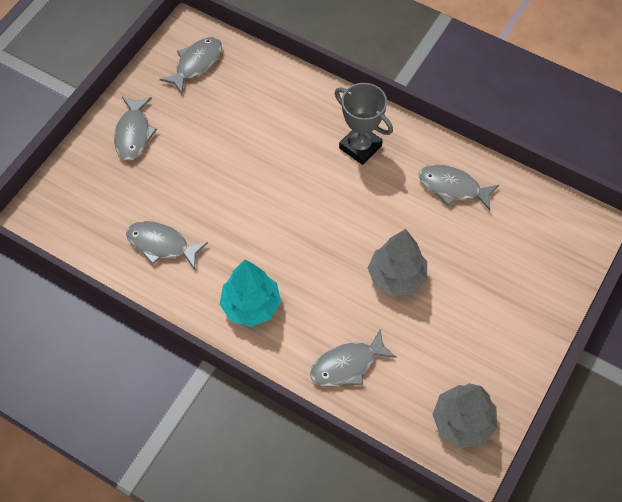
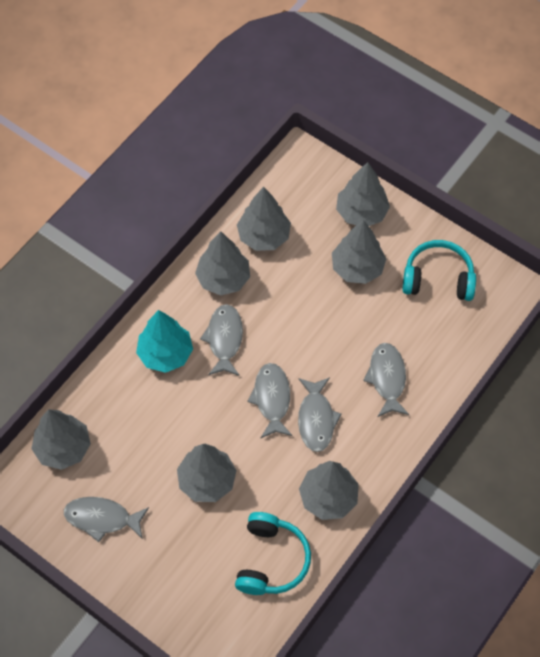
grey tree: 2 -> 7
grey trophy: 1 -> 0
turquoise headphones: 0 -> 2

